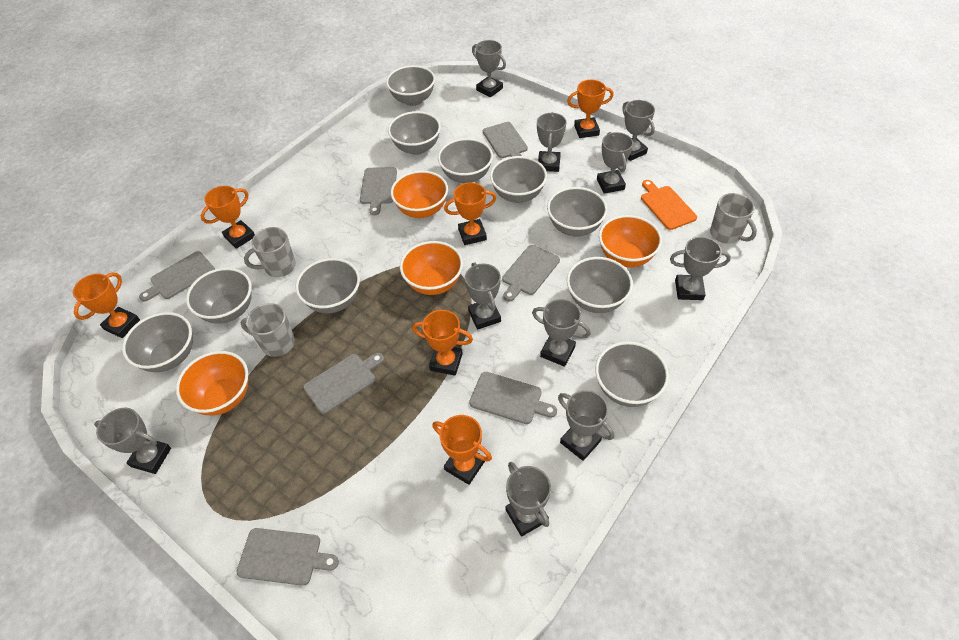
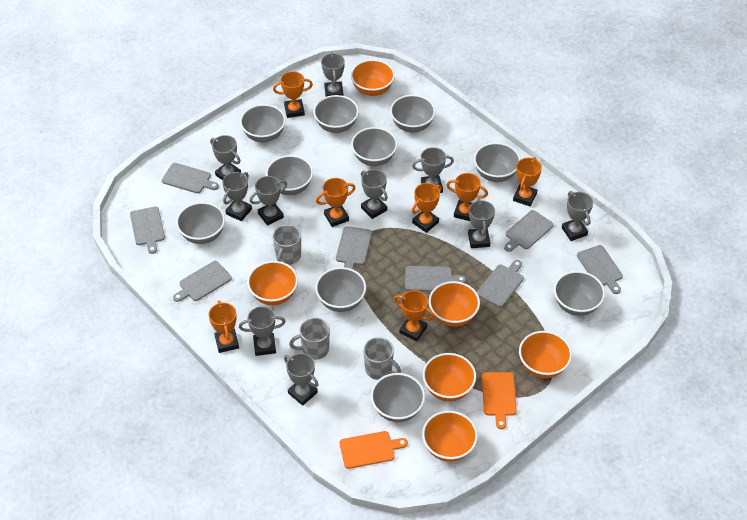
grey cutting board: 7 -> 8
orange bowl: 4 -> 6
orange cutting board: 1 -> 2
orange trophy: 6 -> 7

